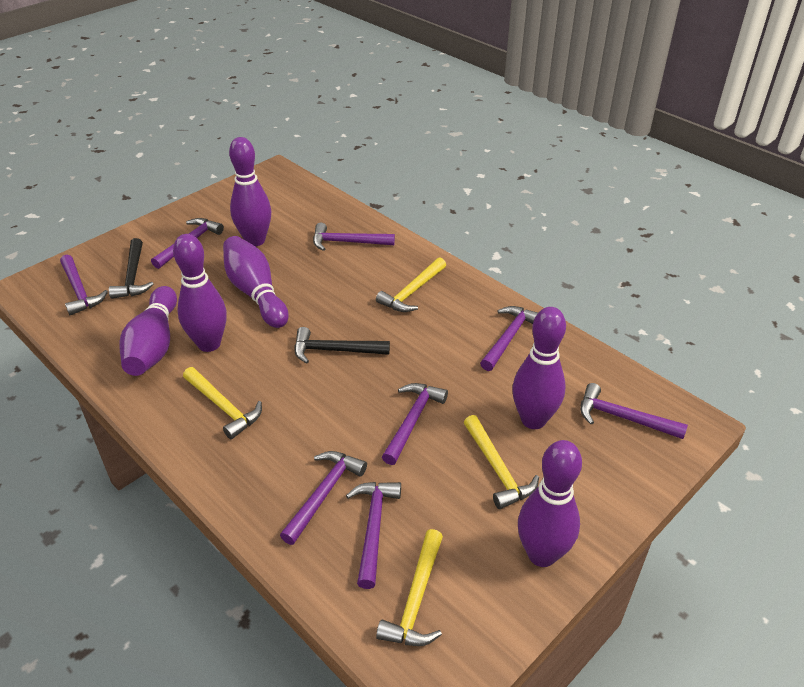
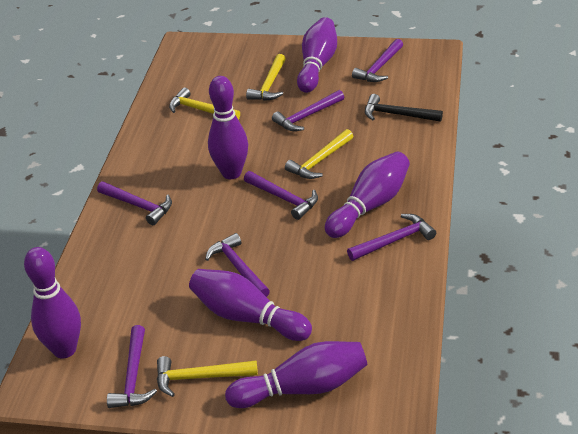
black hammer: 2 -> 1
purple hammer: 8 -> 7

